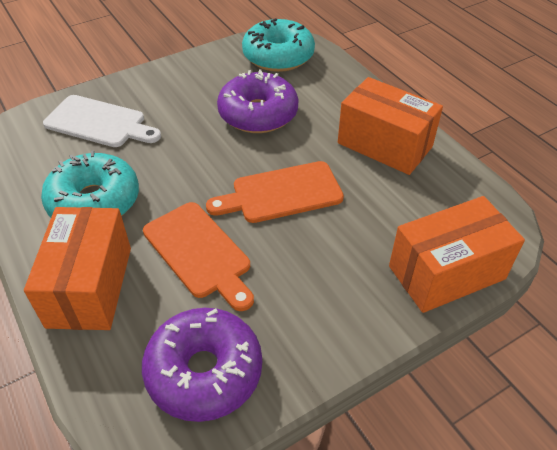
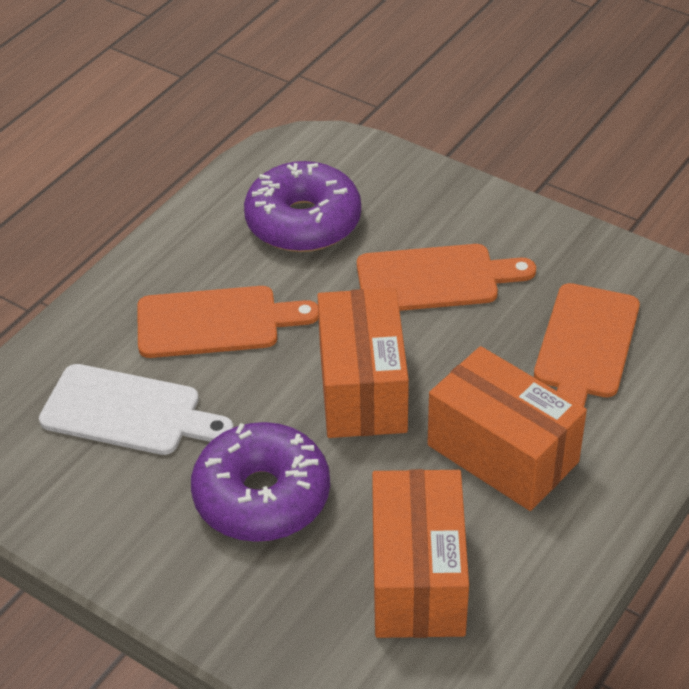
orange cutting board: 2 -> 3
turquoise donut: 2 -> 0

